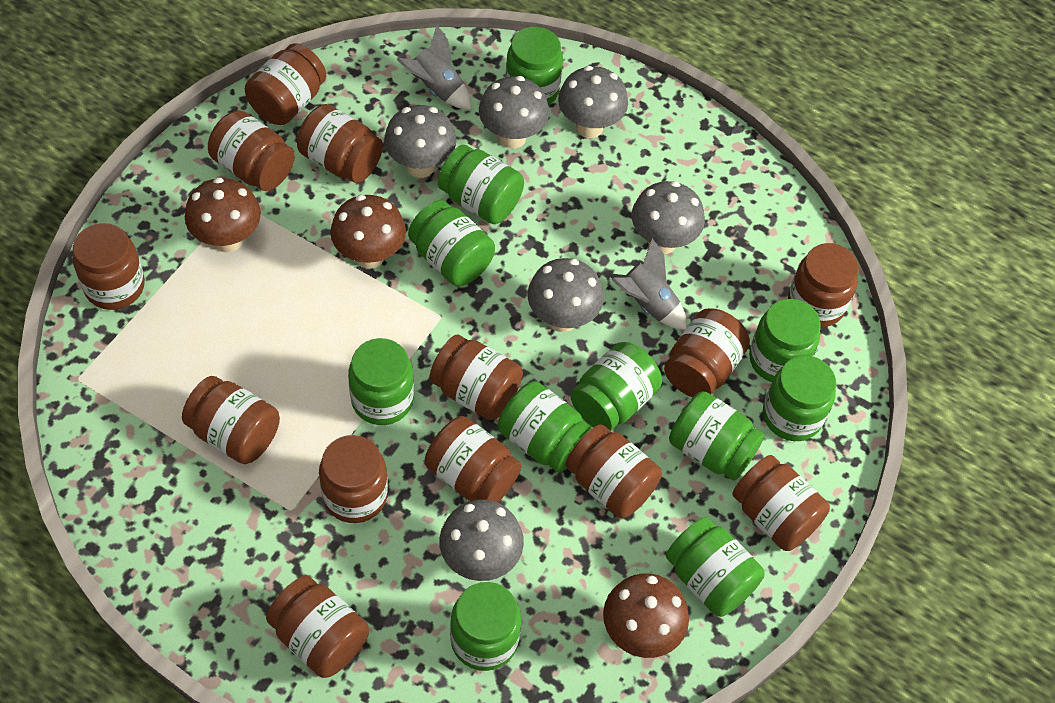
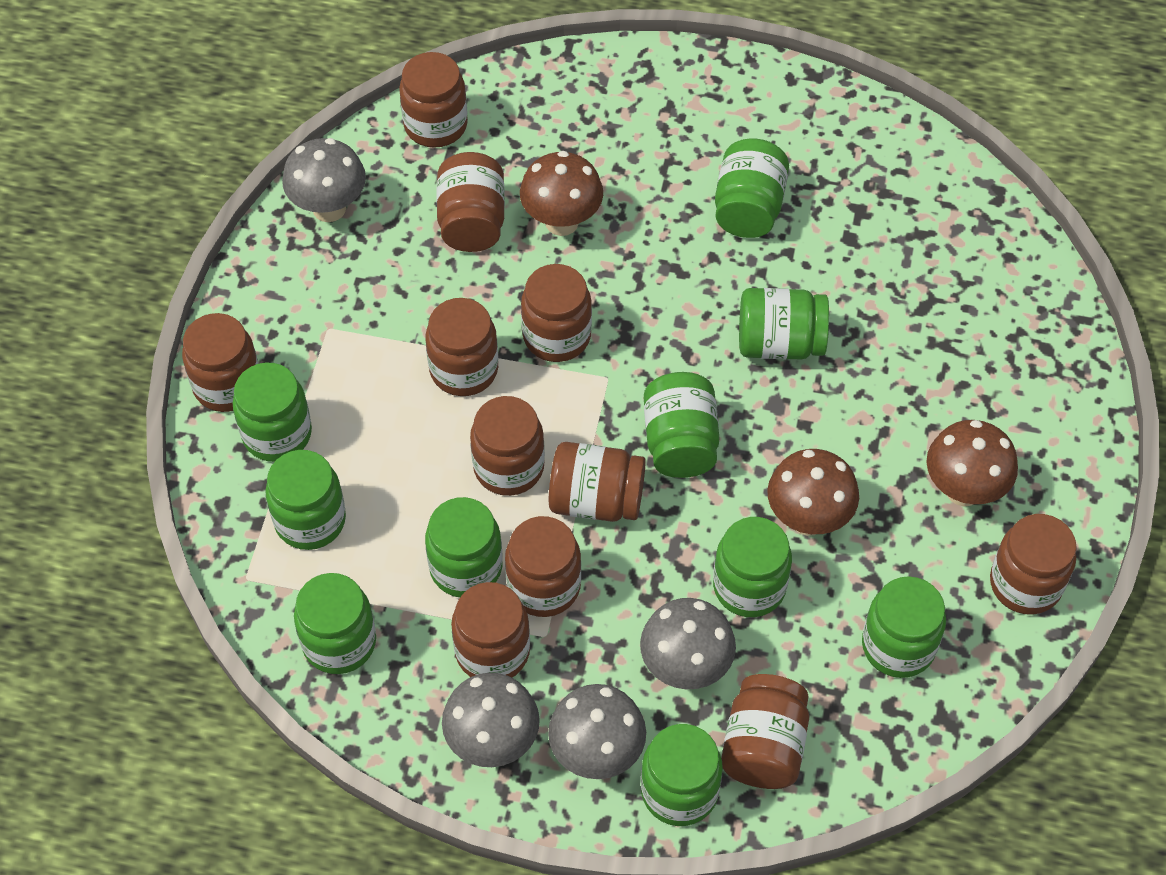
brown jar: 13 -> 11
green jar: 11 -> 10
grey mushroom: 6 -> 4
grey rocket: 2 -> 0

